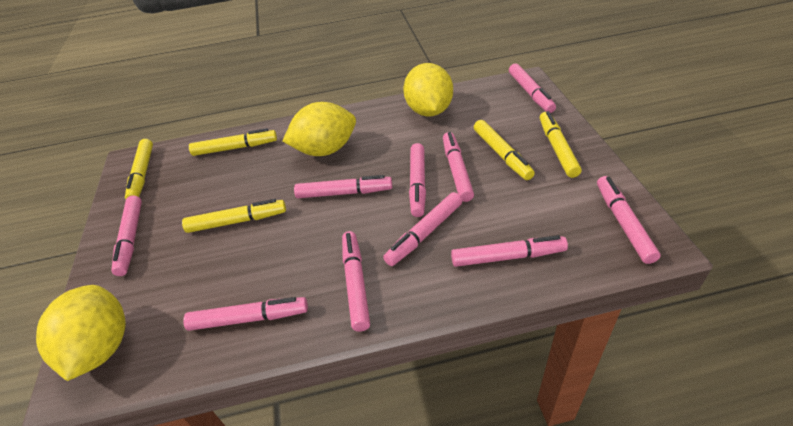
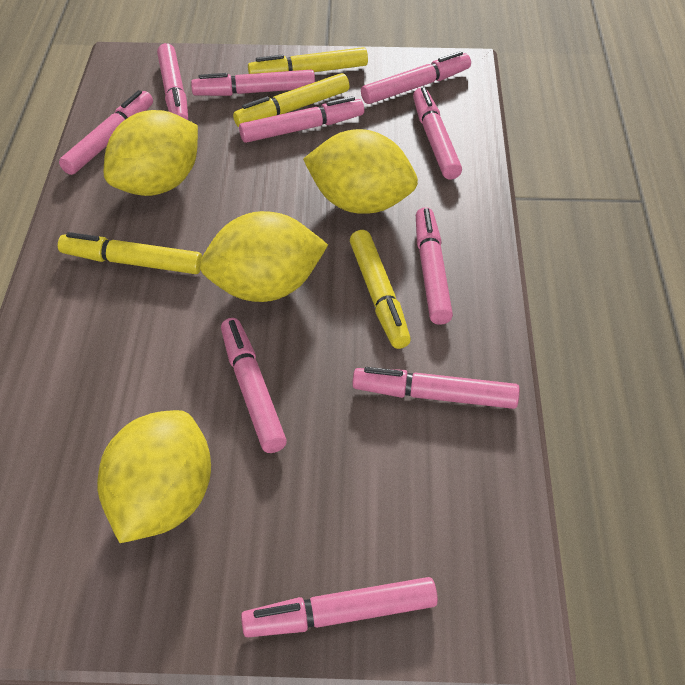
yellow lemon: 3 -> 4
yellow marker: 5 -> 4

